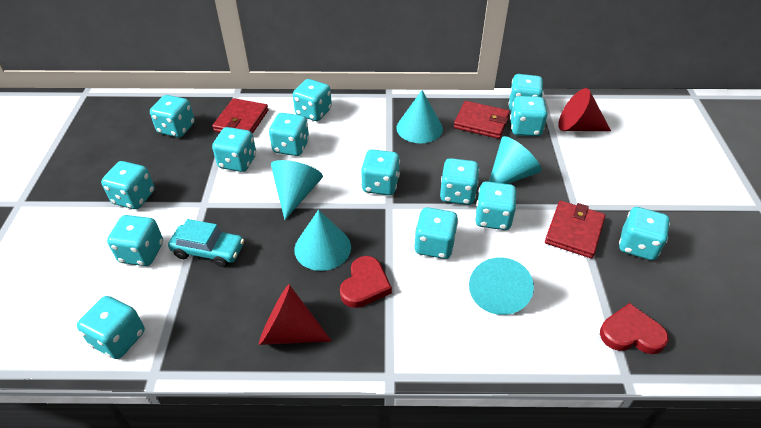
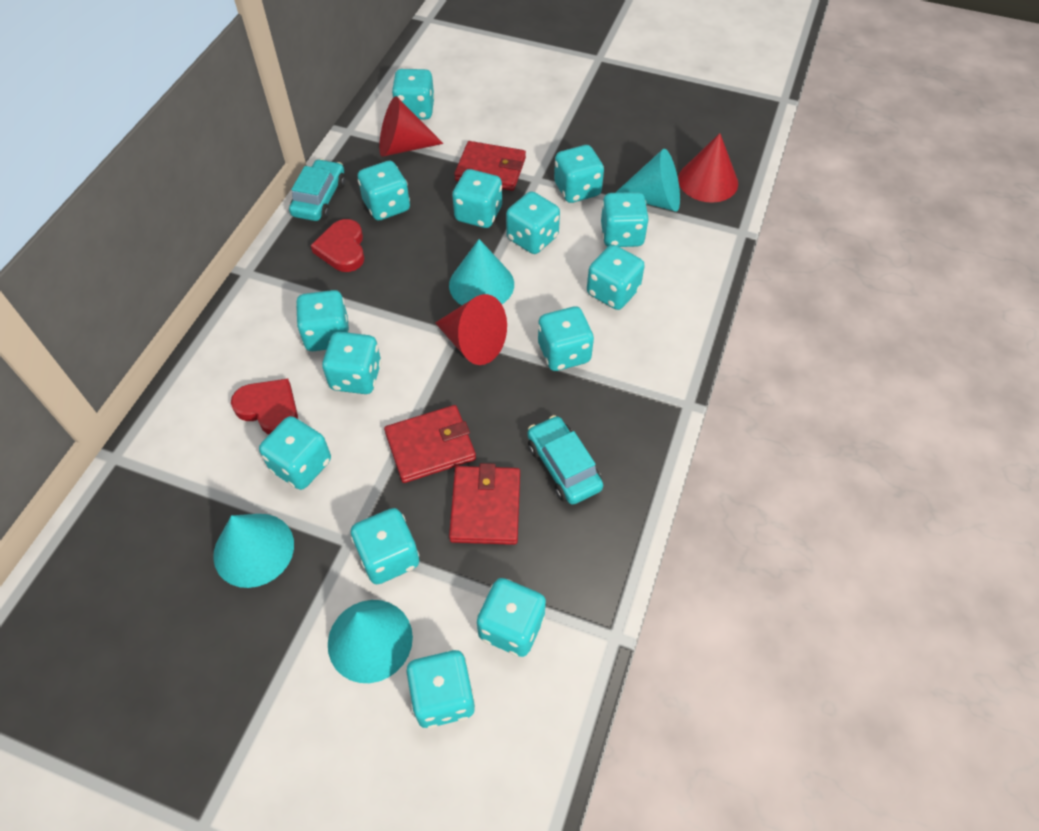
red cone: 2 -> 3
turquoise car: 1 -> 2
turquoise cone: 5 -> 4

